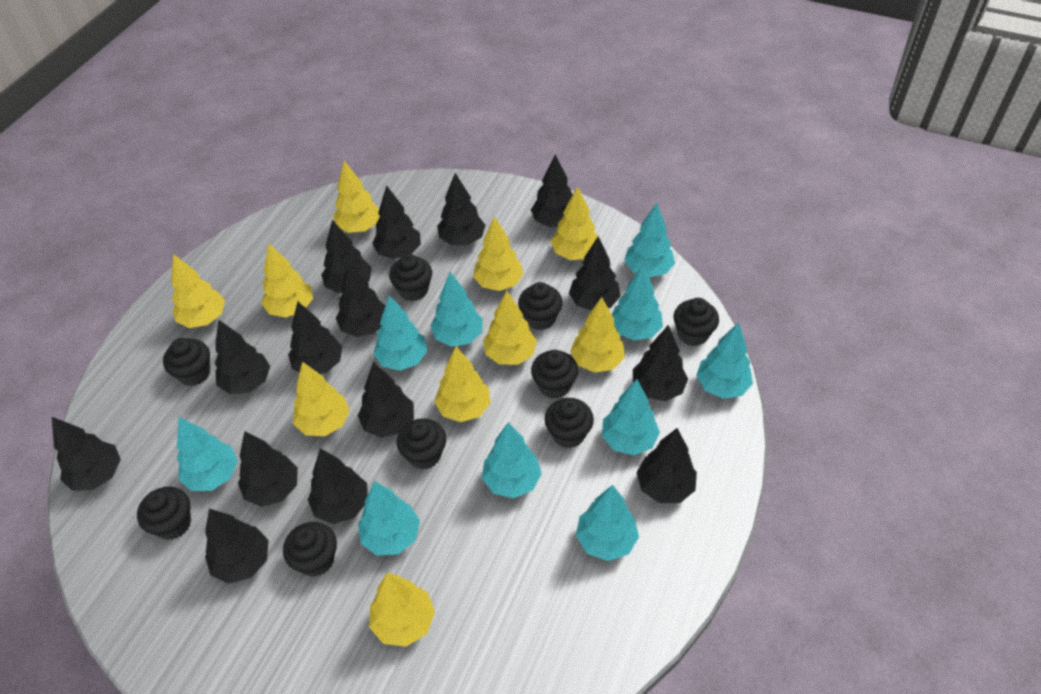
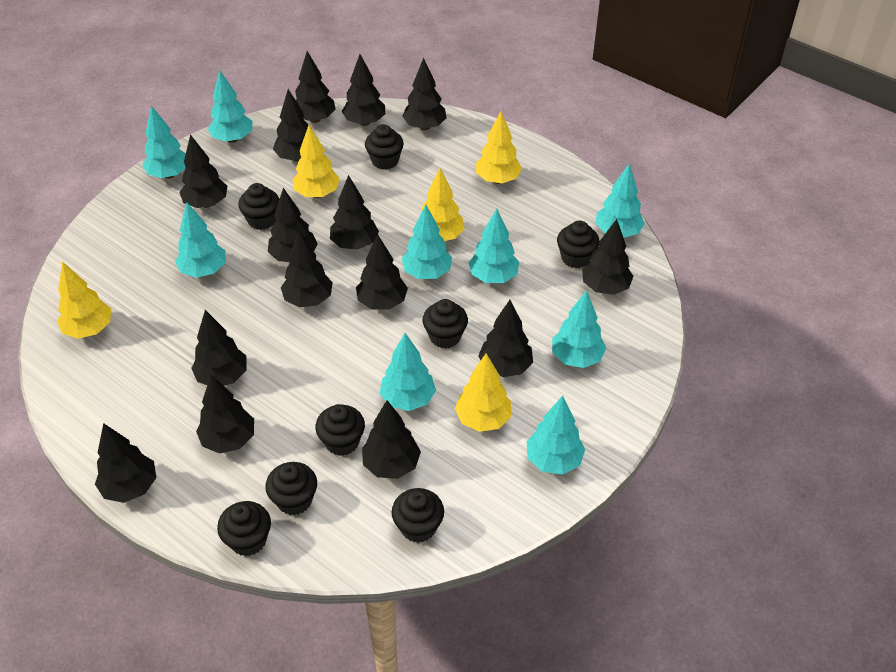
black cupcake: 9 -> 8
turquoise tree: 10 -> 9
yellow tree: 10 -> 5

